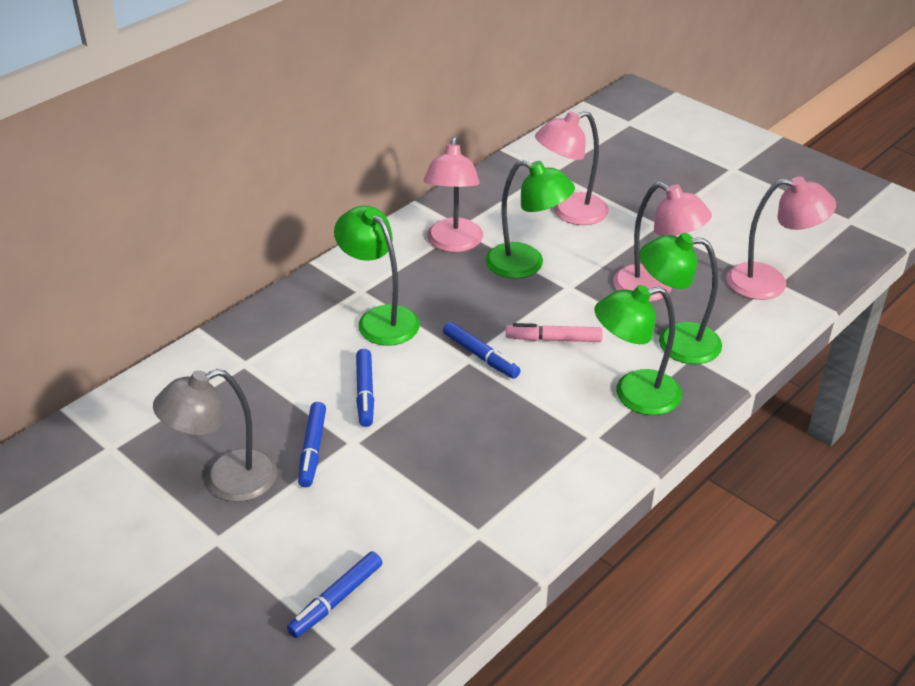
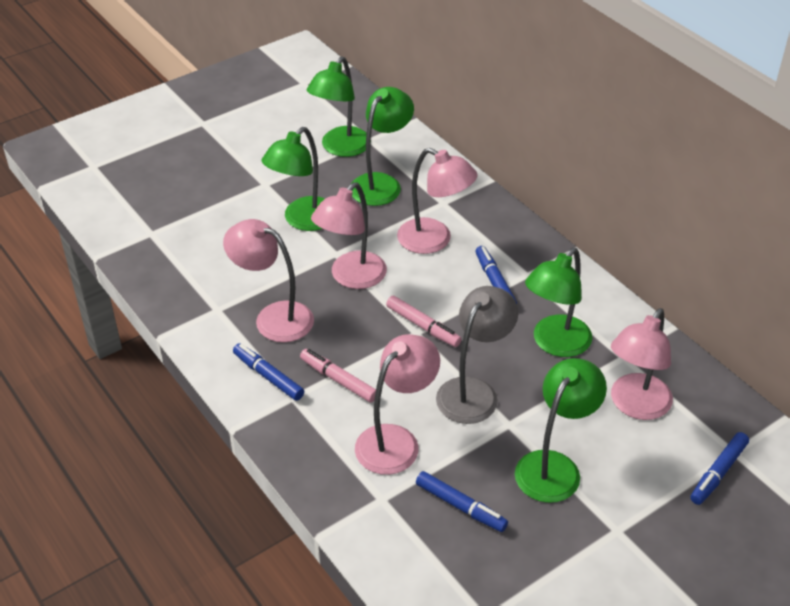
green lamp: 4 -> 5
pink lamp: 4 -> 5
pink marker: 1 -> 2

